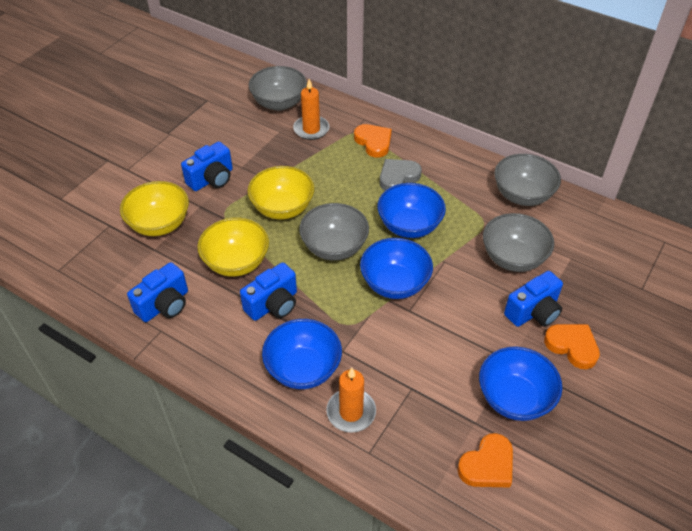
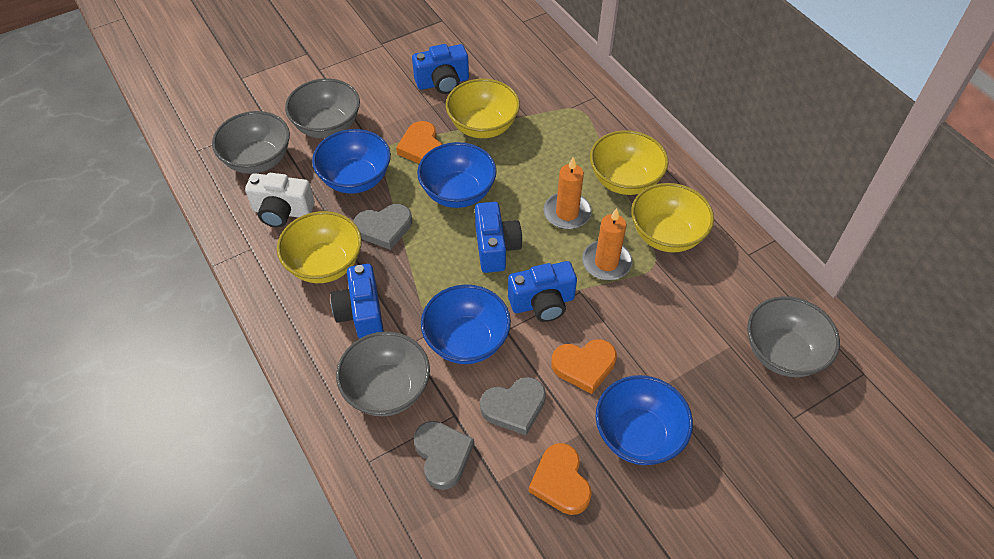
grey heart: 1 -> 3
white camera: 0 -> 1
yellow bowl: 3 -> 4

